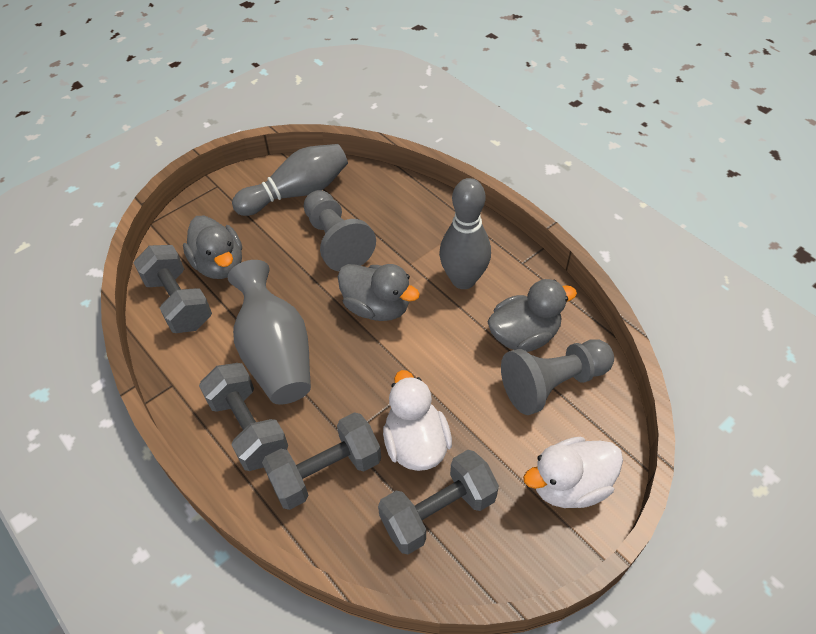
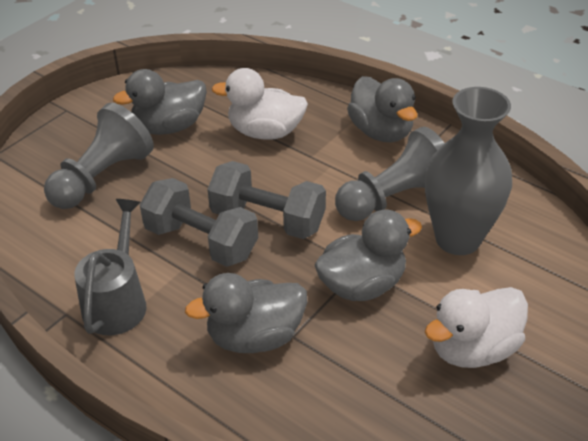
grey bowling pin: 2 -> 0
grey duck: 3 -> 4
grey dumbbell: 4 -> 2
grey watering can: 0 -> 1

